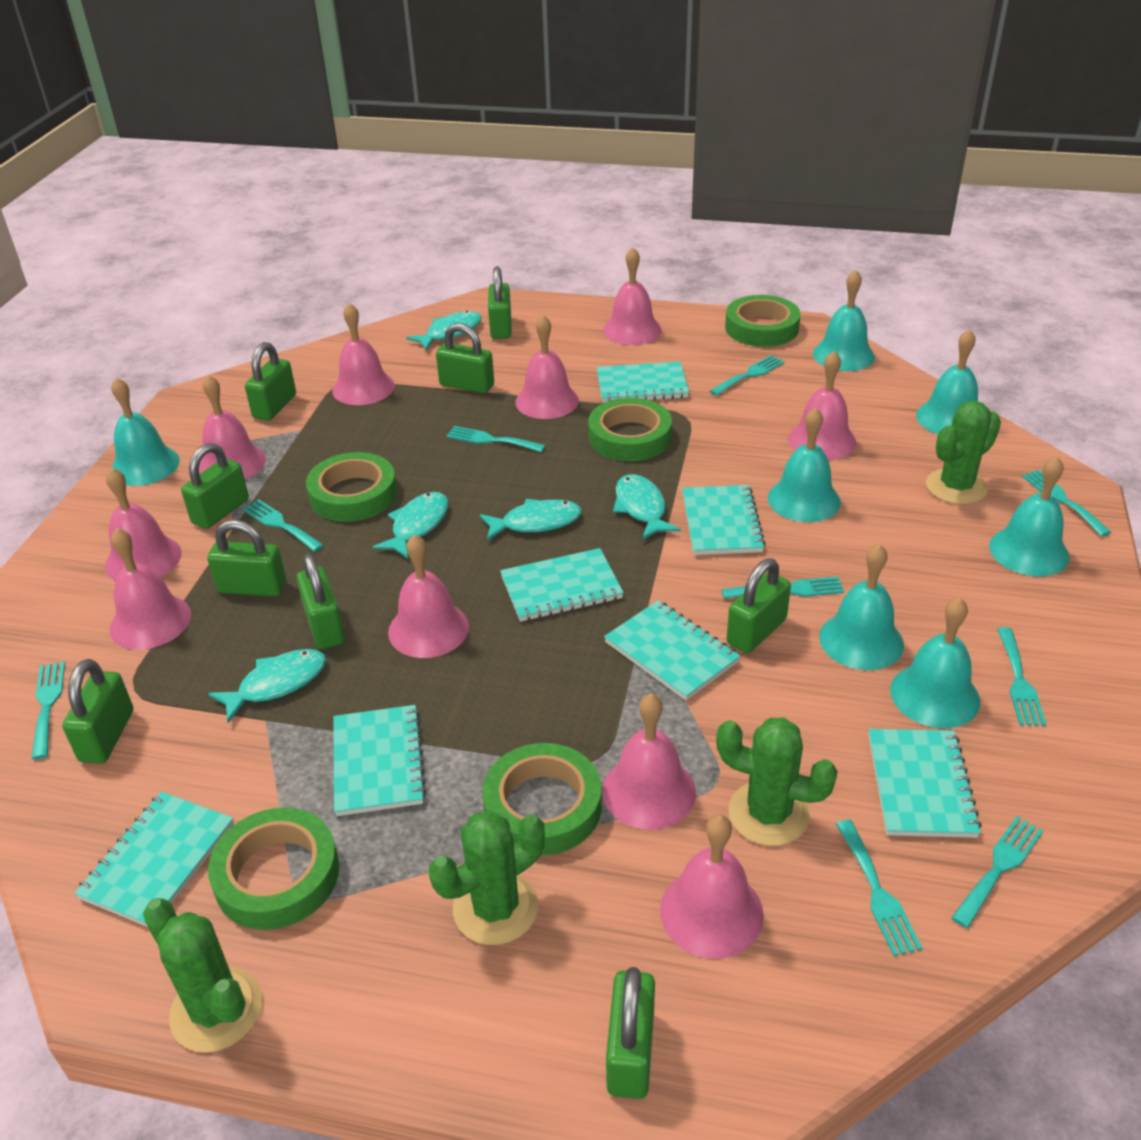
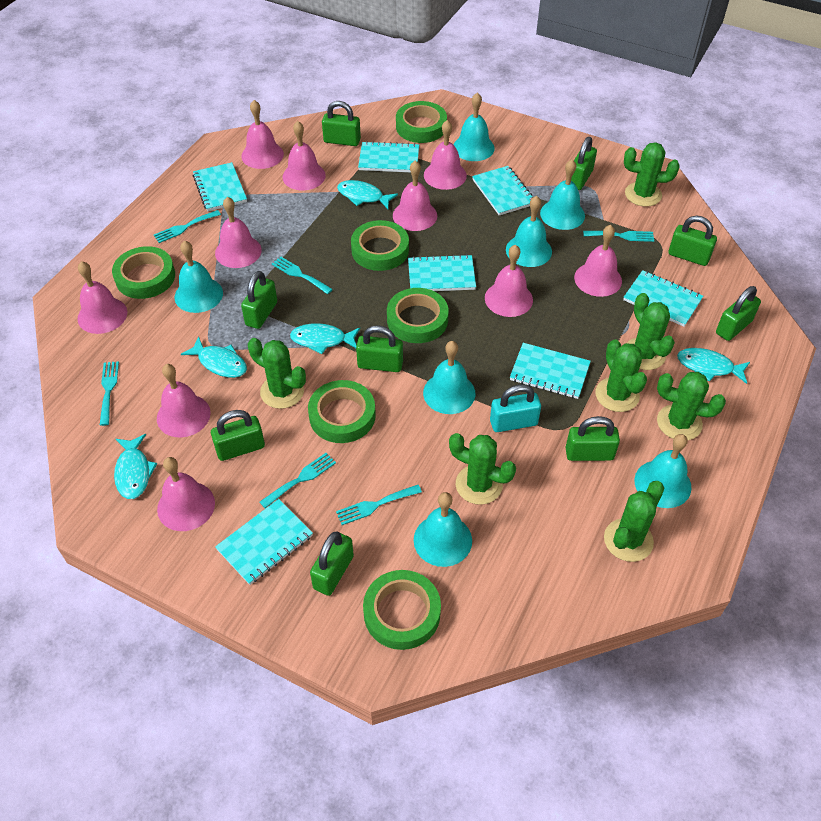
green cactus: 4 -> 7
green tape: 5 -> 6
turquoise fork: 9 -> 6
turquoise padlock: 0 -> 1

